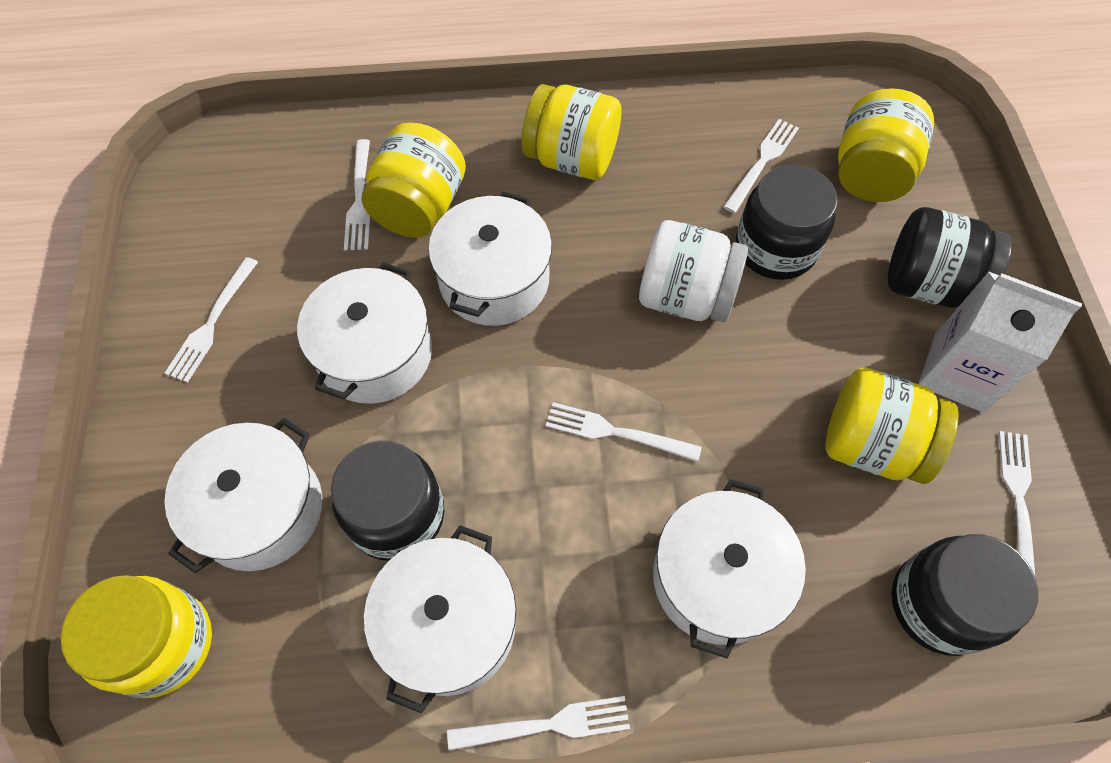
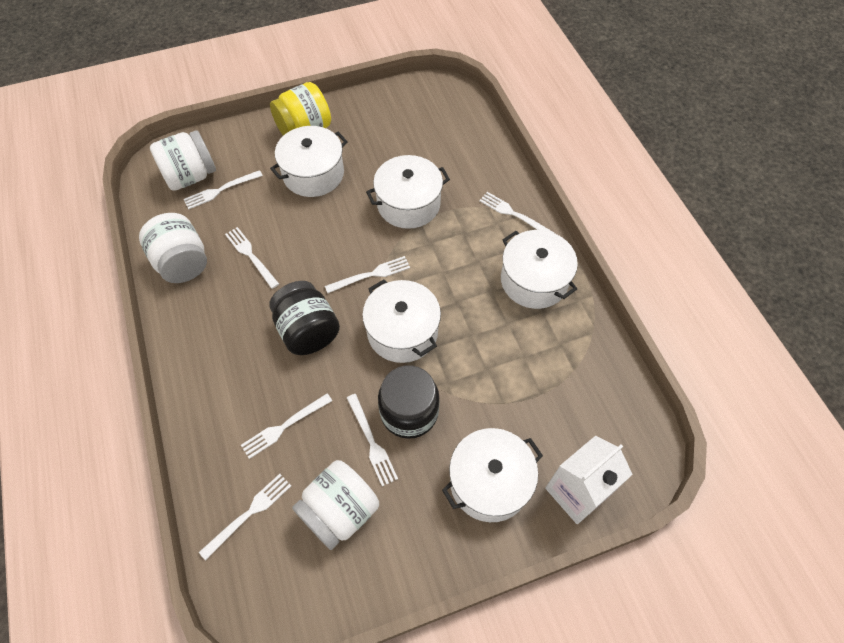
black jar: 4 -> 2
white fork: 6 -> 7
white jar: 1 -> 3
yellow jar: 5 -> 1

